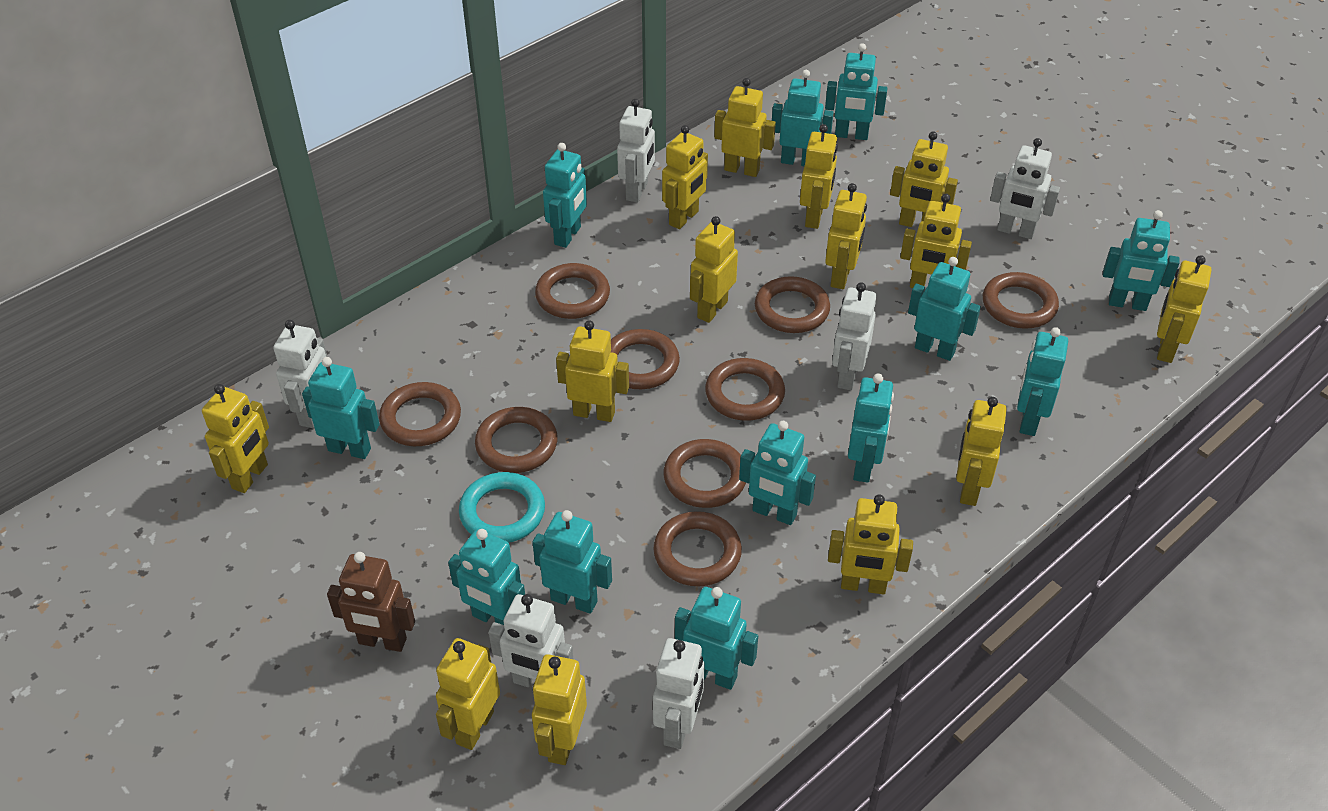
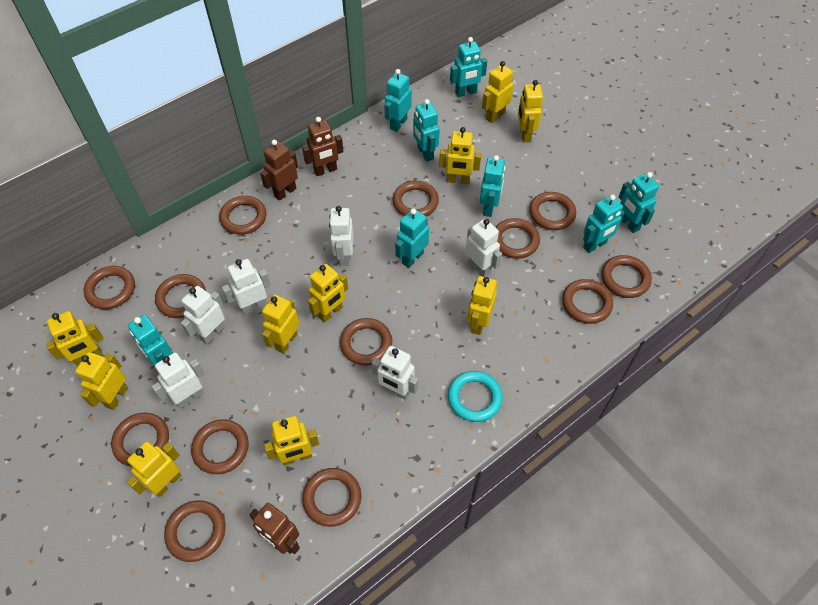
brown ring: 9 -> 13
brown robot: 1 -> 3
turquoise robot: 12 -> 8
yellow robot: 14 -> 10

